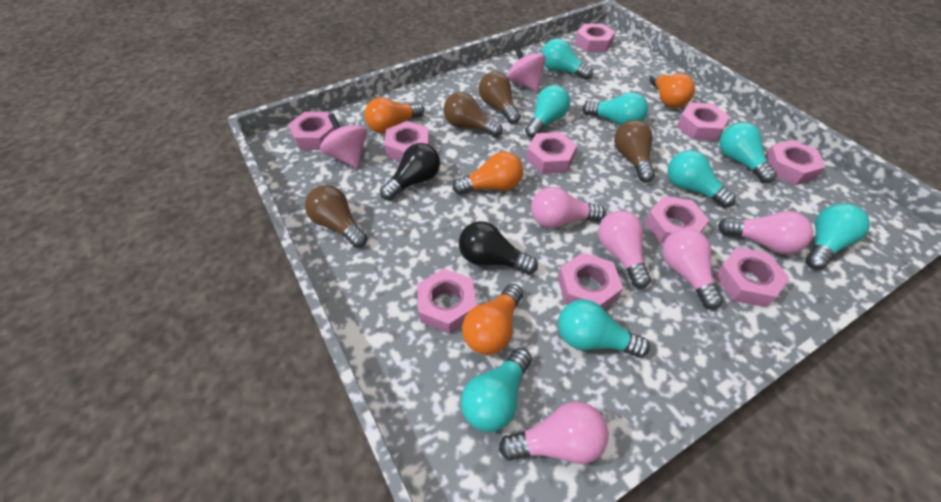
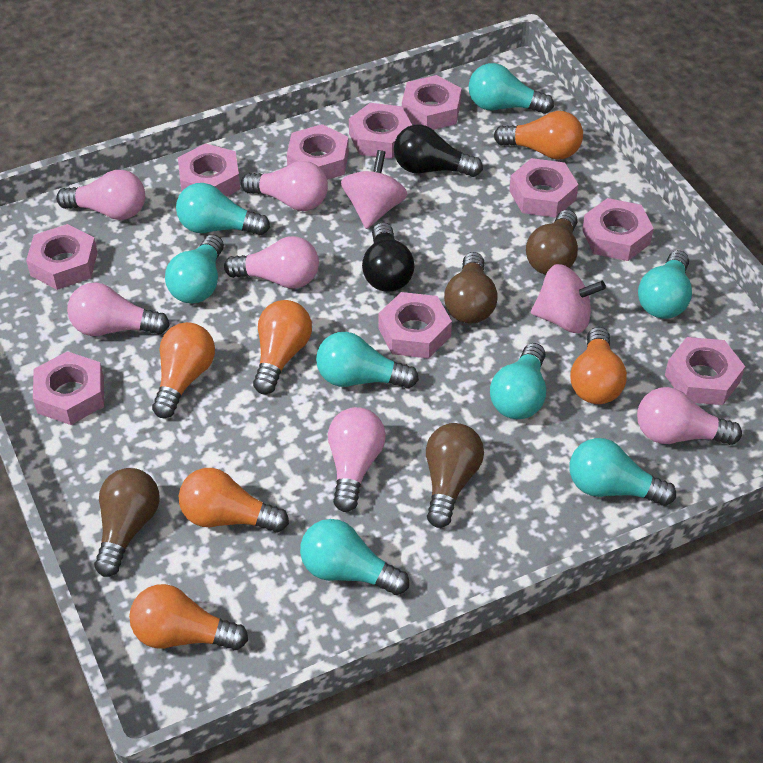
orange light bulb: 4 -> 6
pink light bulb: 5 -> 6

